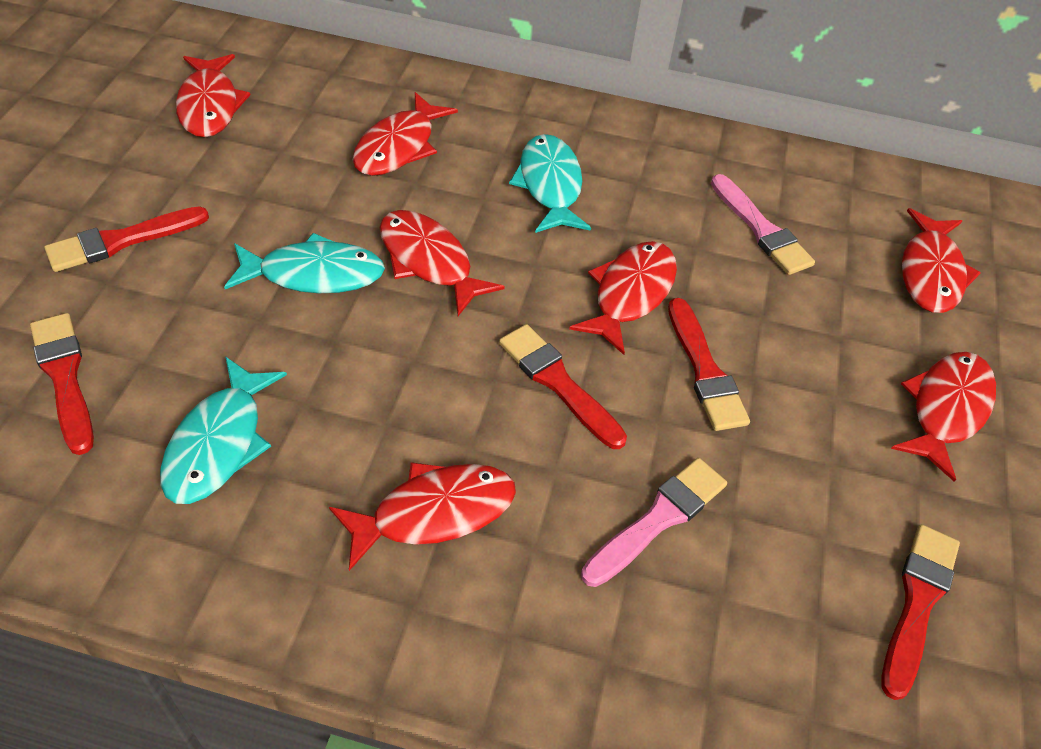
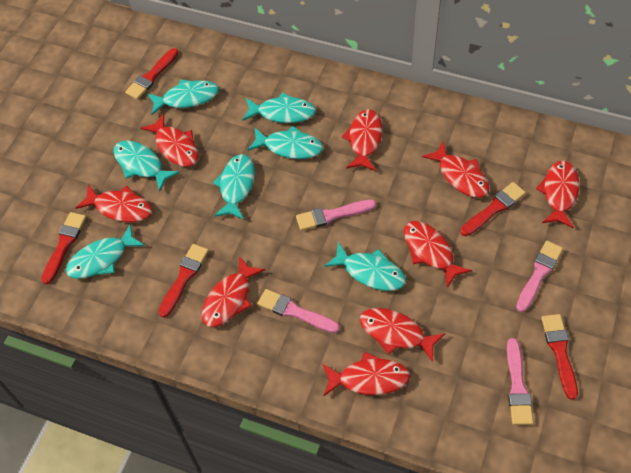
pink brush: 2 -> 4
red fish: 7 -> 9
turquoise fish: 3 -> 7

